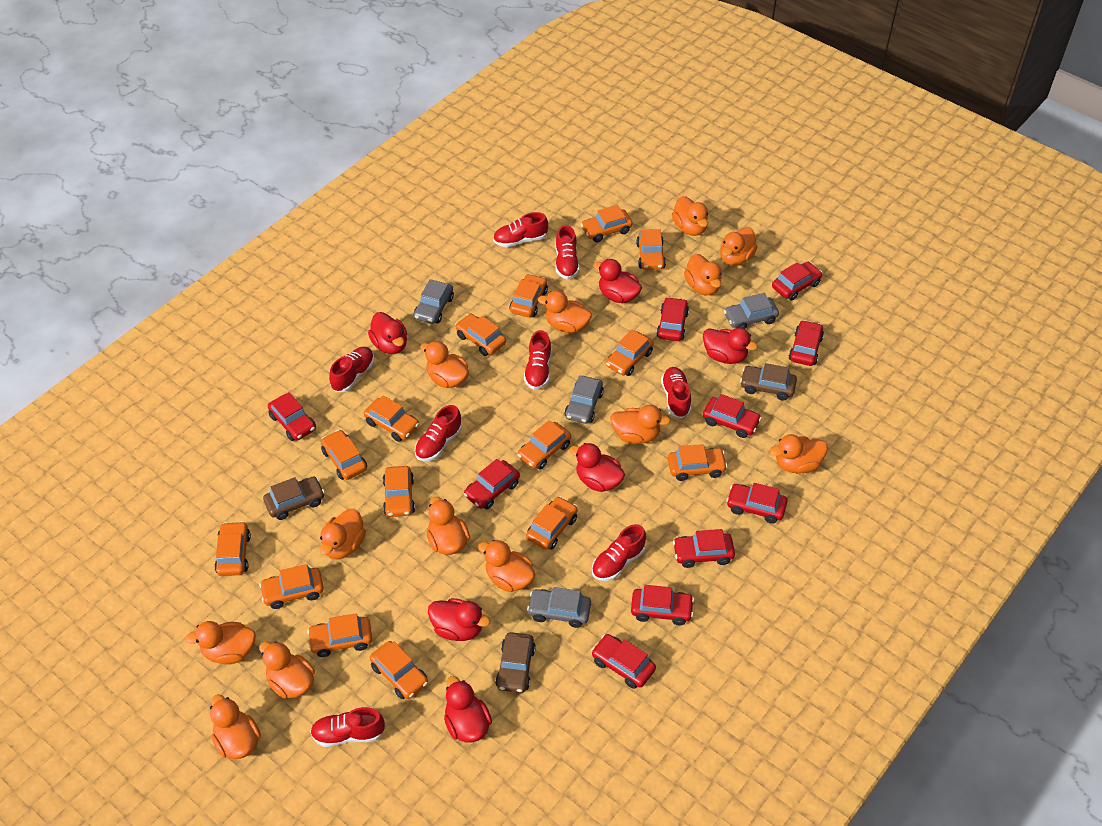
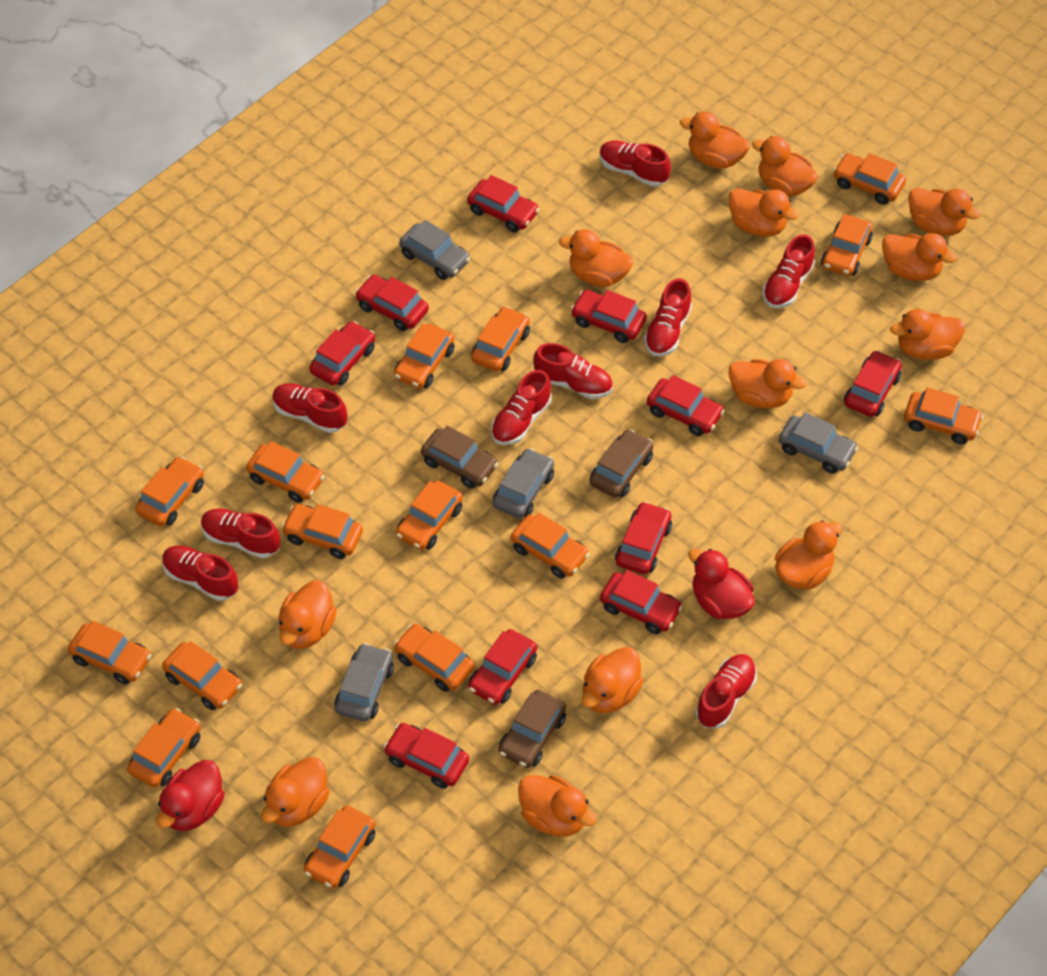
red duck: 6 -> 2
red shoe: 8 -> 9

